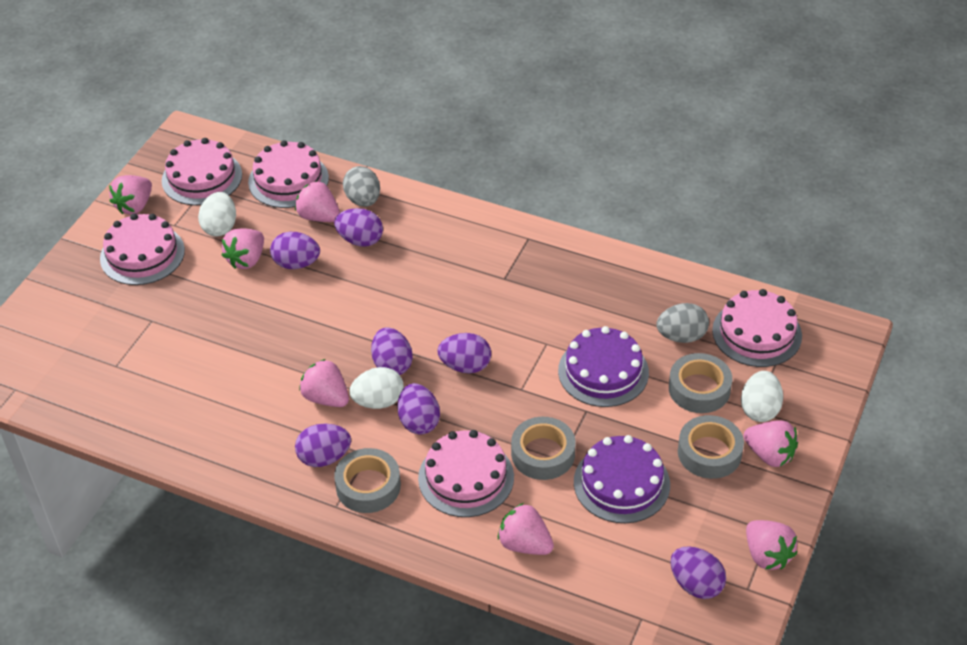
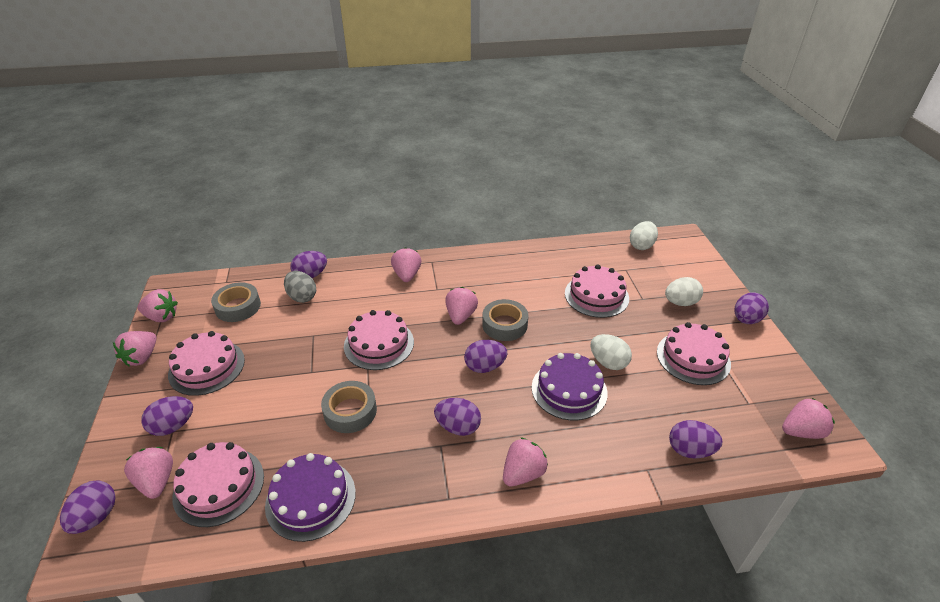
grey egg: 2 -> 1
grey tape: 4 -> 3

